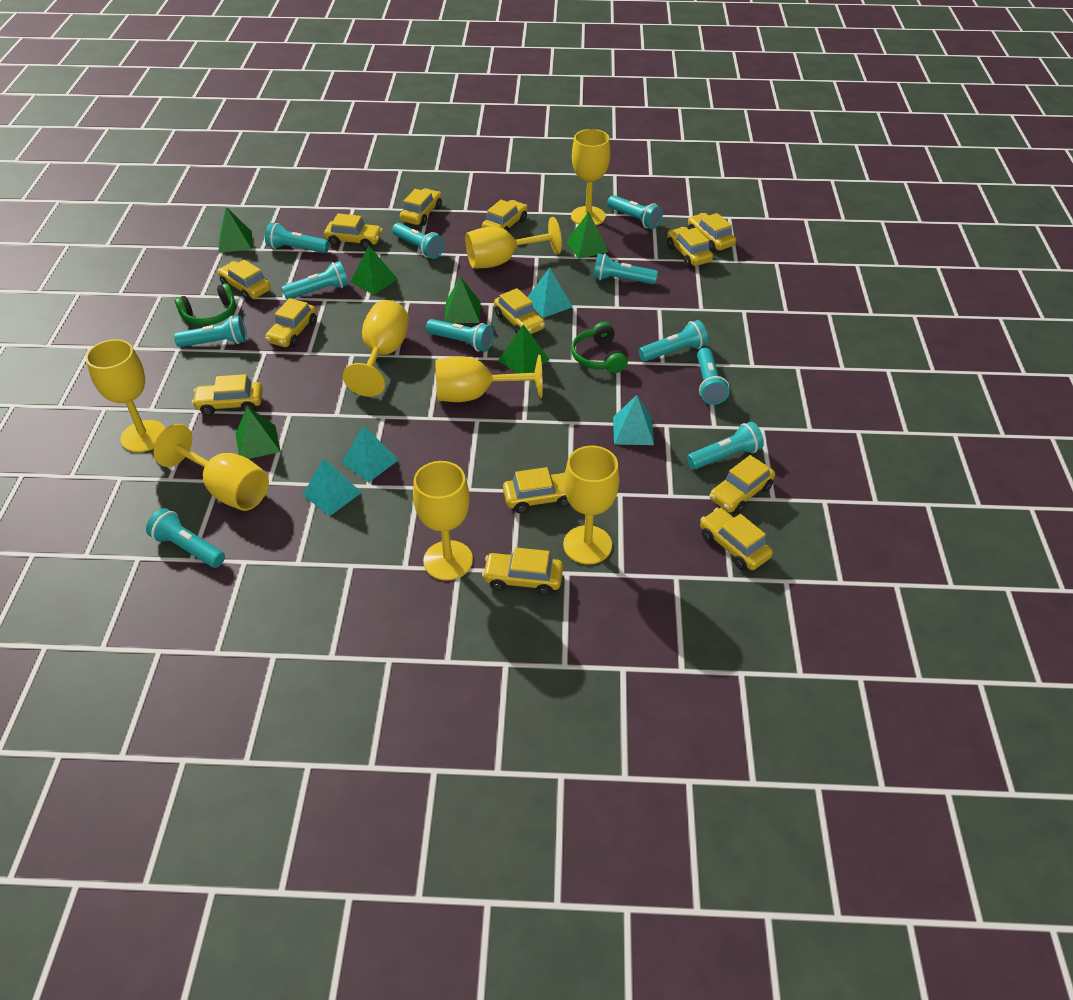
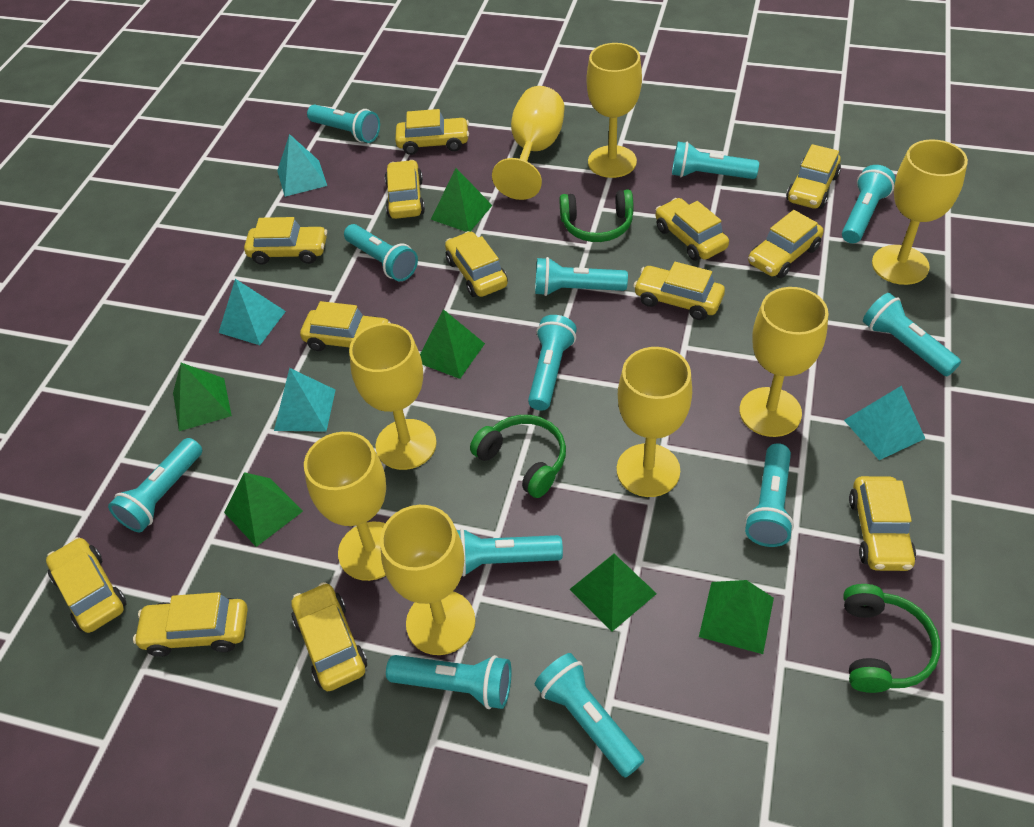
green headphones: 2 -> 3
turquoise flashlight: 11 -> 12

